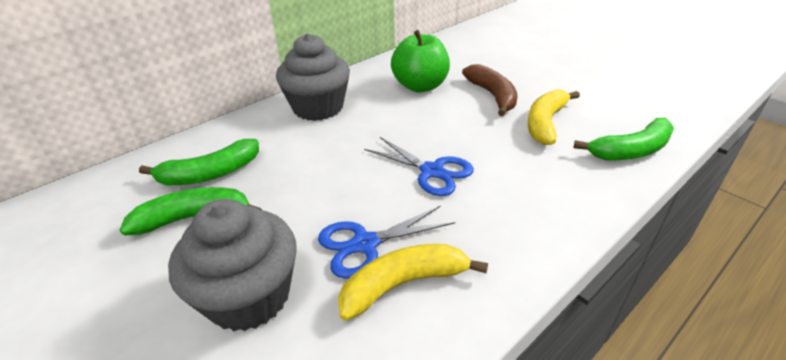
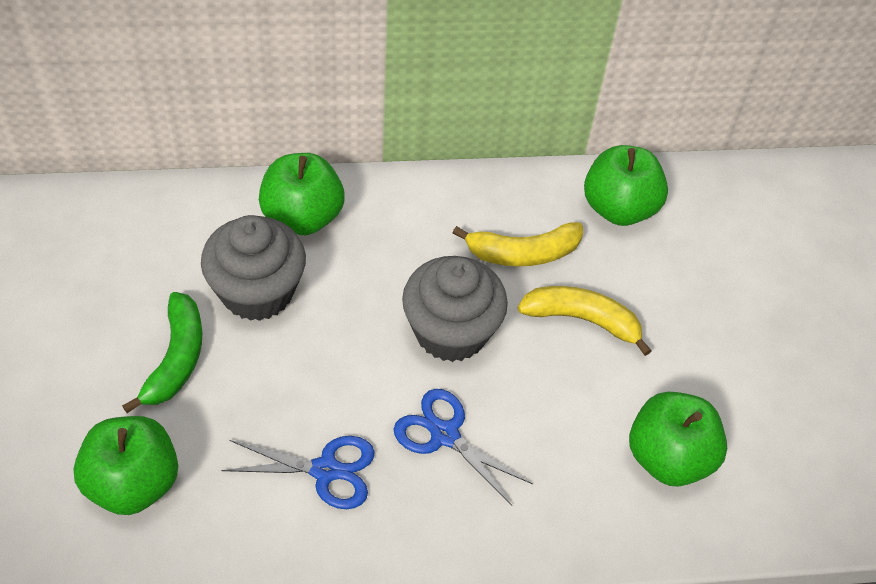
brown banana: 1 -> 0
green apple: 1 -> 4
green banana: 3 -> 1

